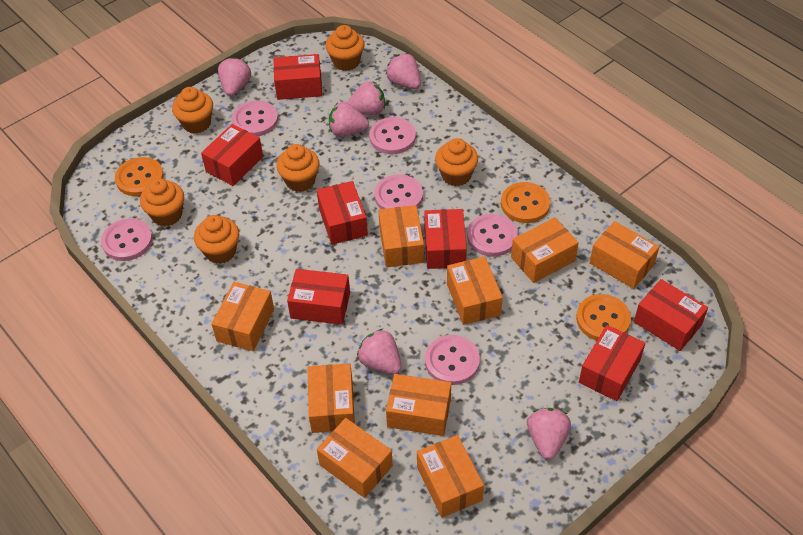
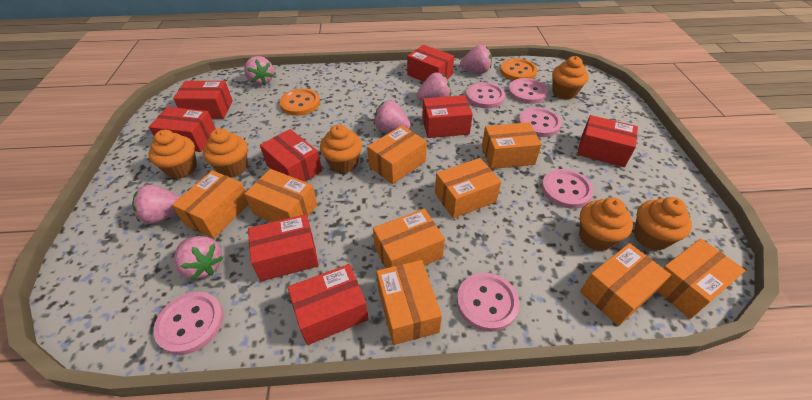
orange button: 3 -> 2
red box: 7 -> 8

